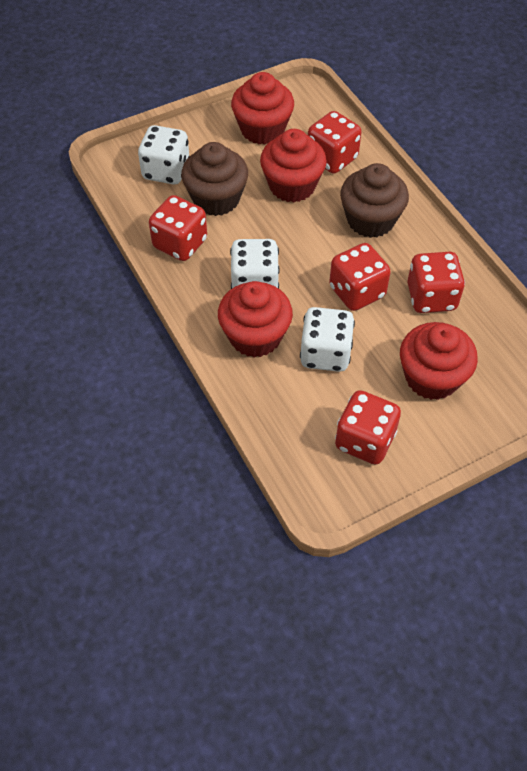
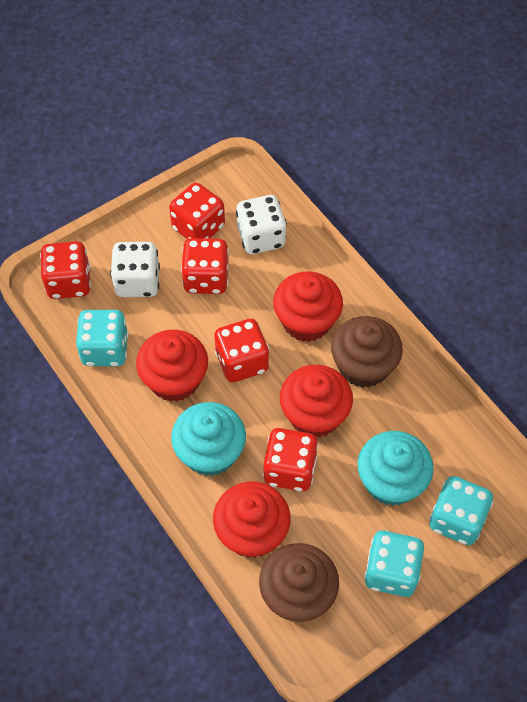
turquoise cupcake: 0 -> 2
turquoise dice: 0 -> 3
white dice: 3 -> 2

